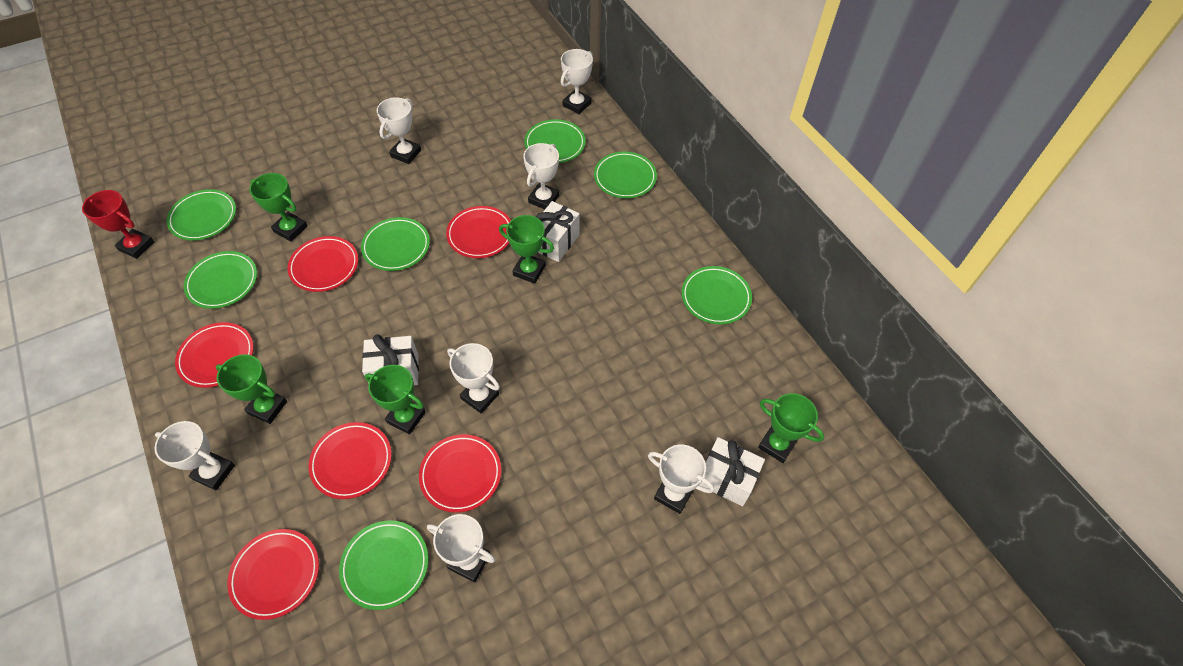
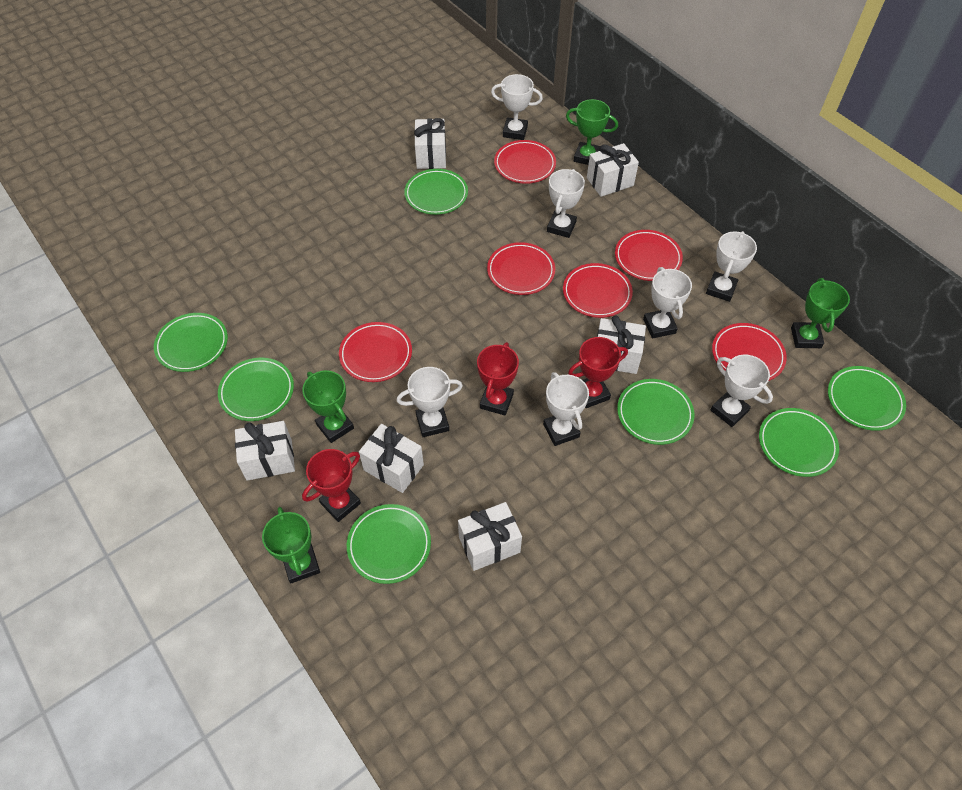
green trophy: 5 -> 4
red trophy: 1 -> 3
white gift: 3 -> 6

